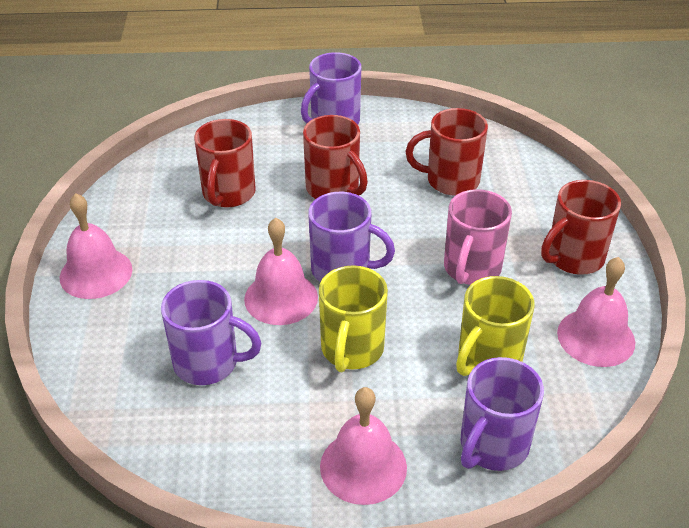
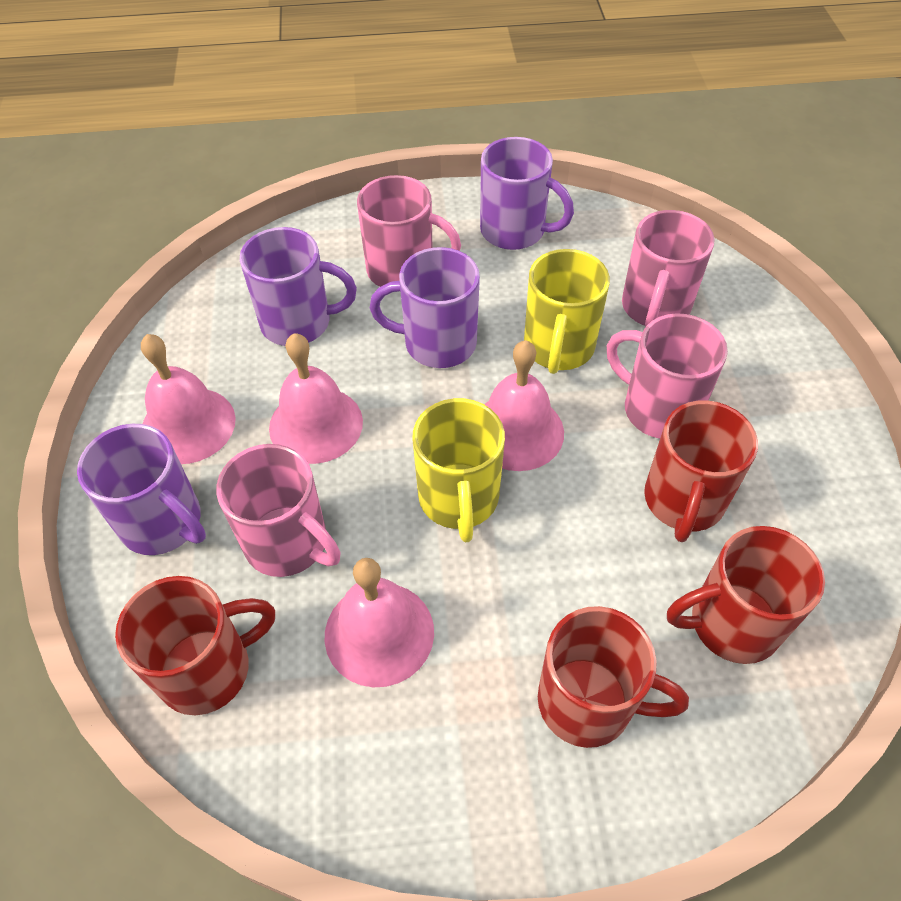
pink mug: 1 -> 4

